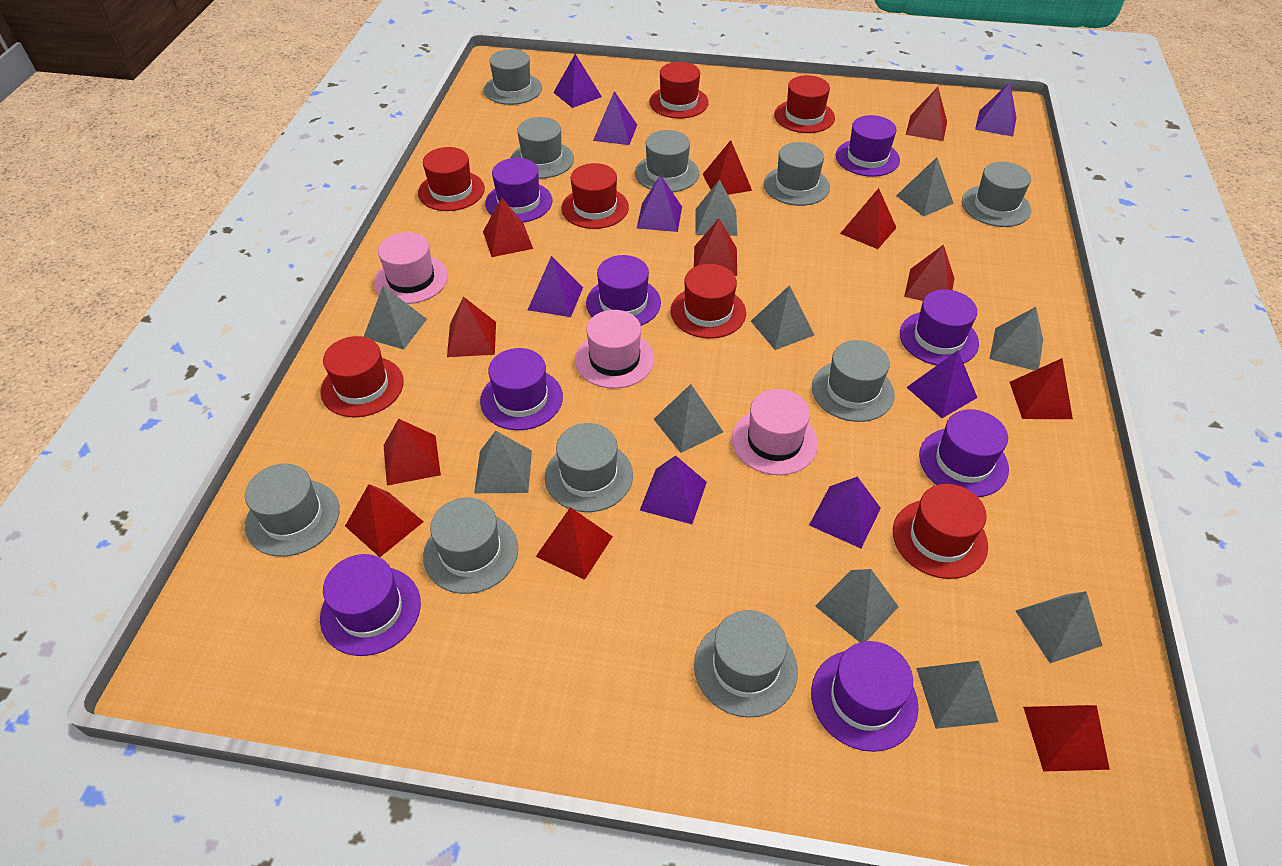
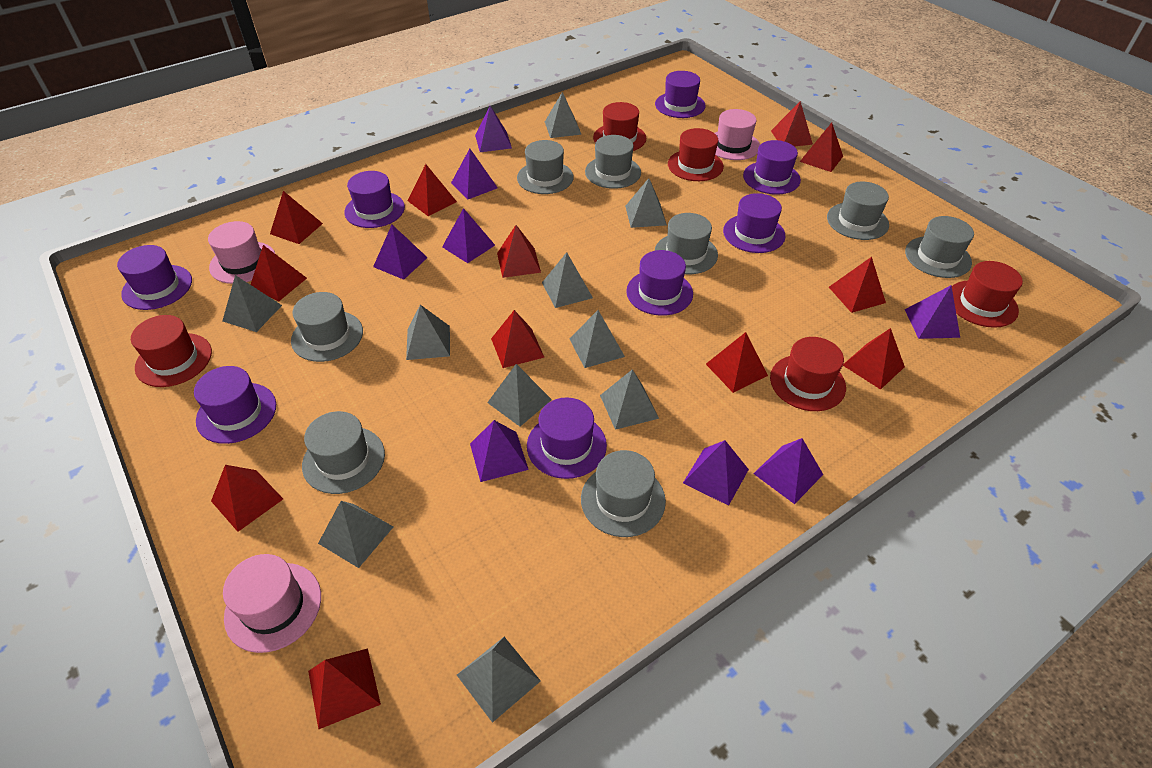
grey hat: 10 -> 8
red hat: 7 -> 5

